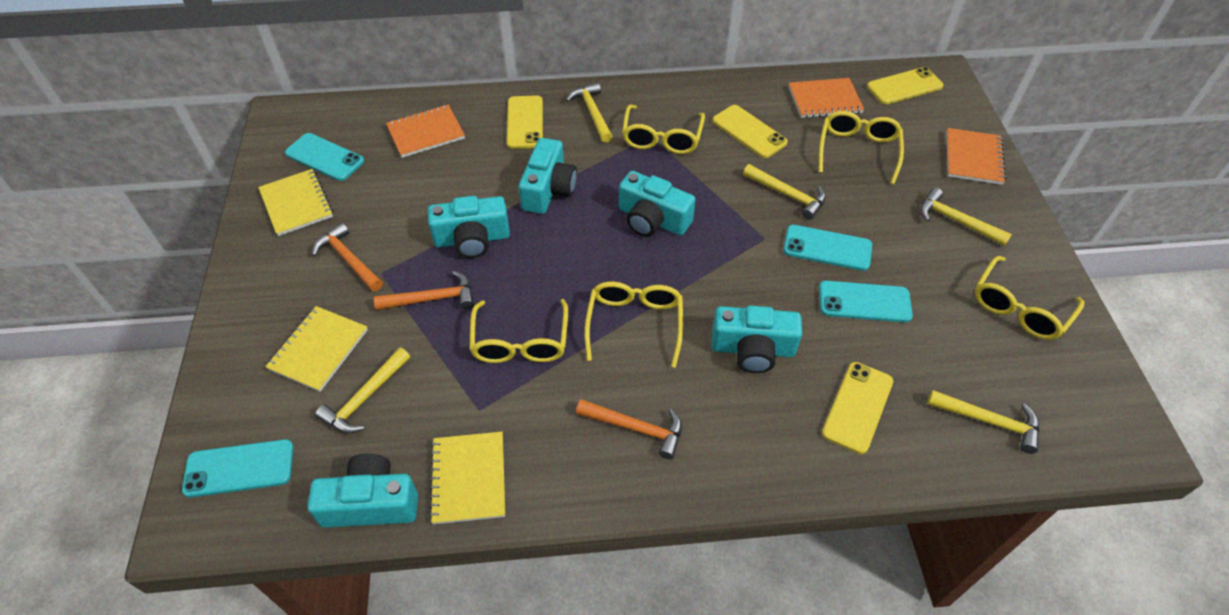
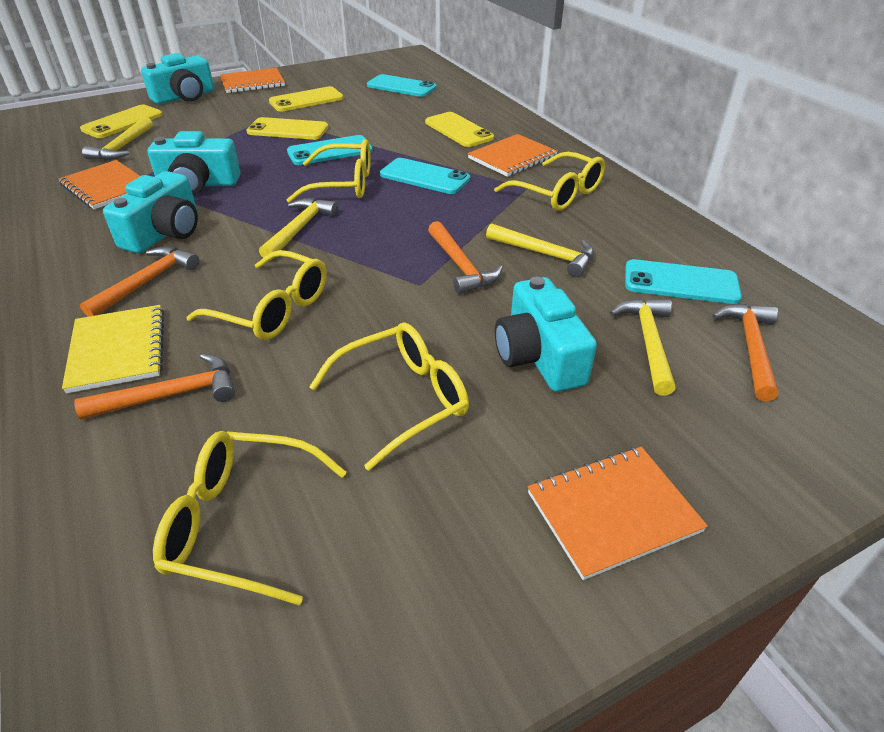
orange hammer: 3 -> 4
orange notebook: 3 -> 4
turquoise camera: 5 -> 4
yellow hammer: 5 -> 4
yellow notebook: 3 -> 1

